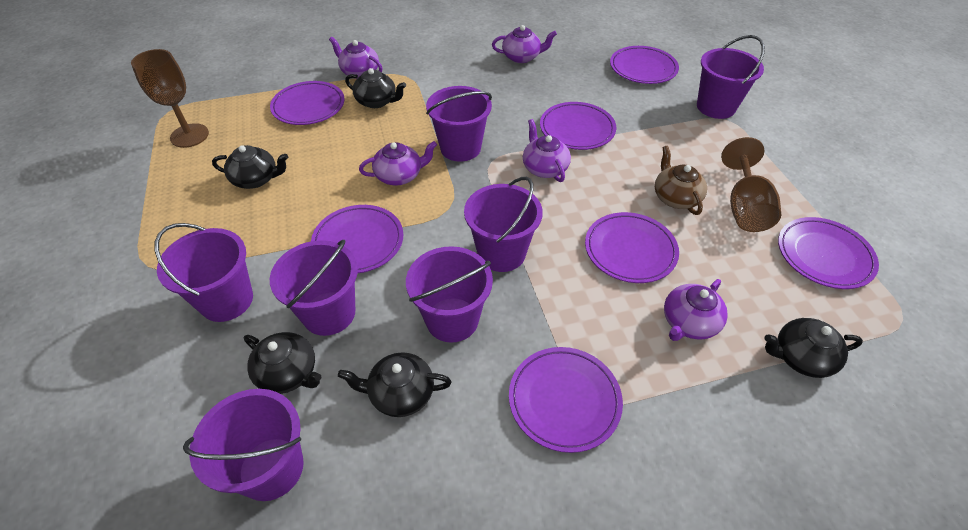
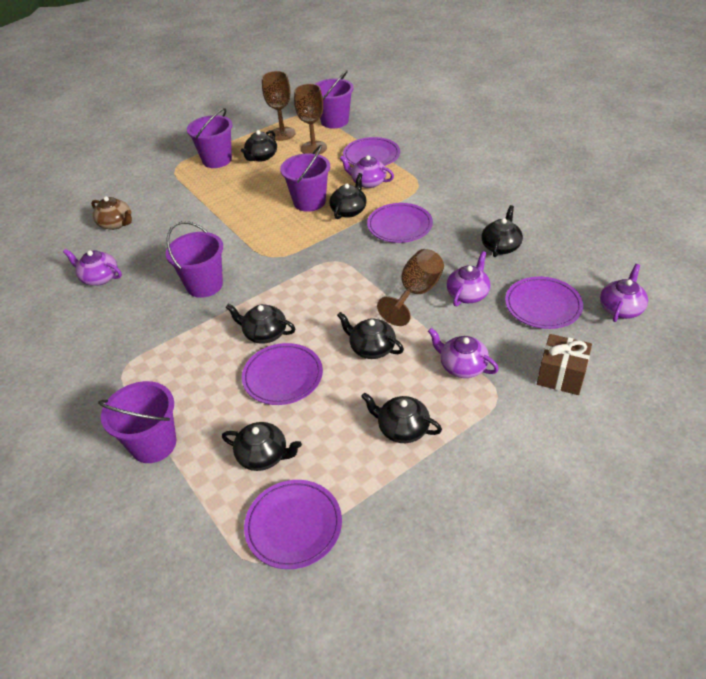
black teapot: 5 -> 7
brown gift: 0 -> 1
brown goblet: 2 -> 3
purple bucket: 7 -> 5
purple plate: 7 -> 5

